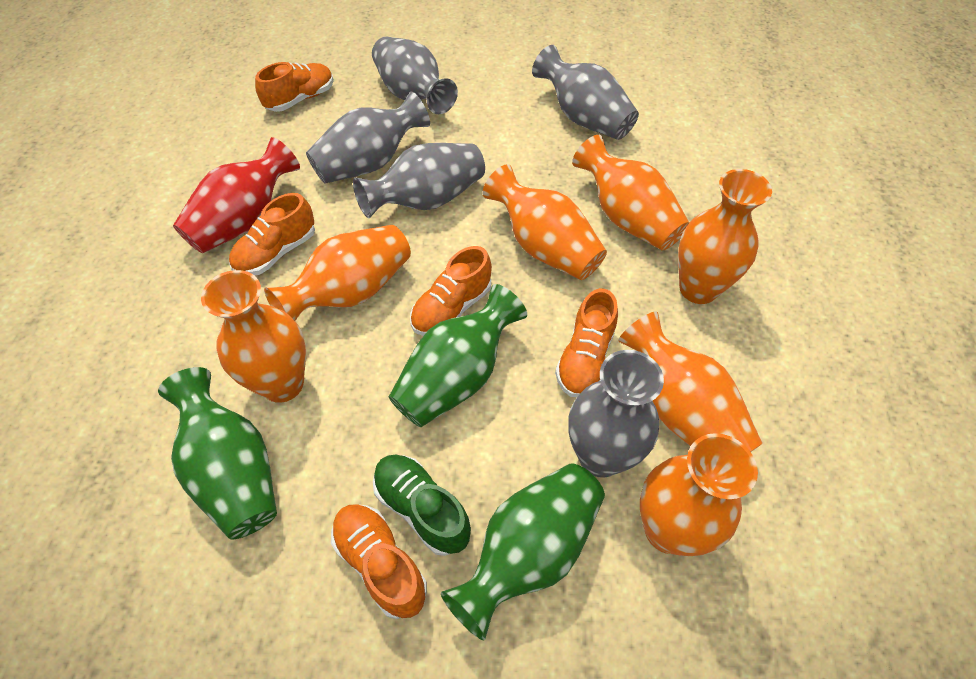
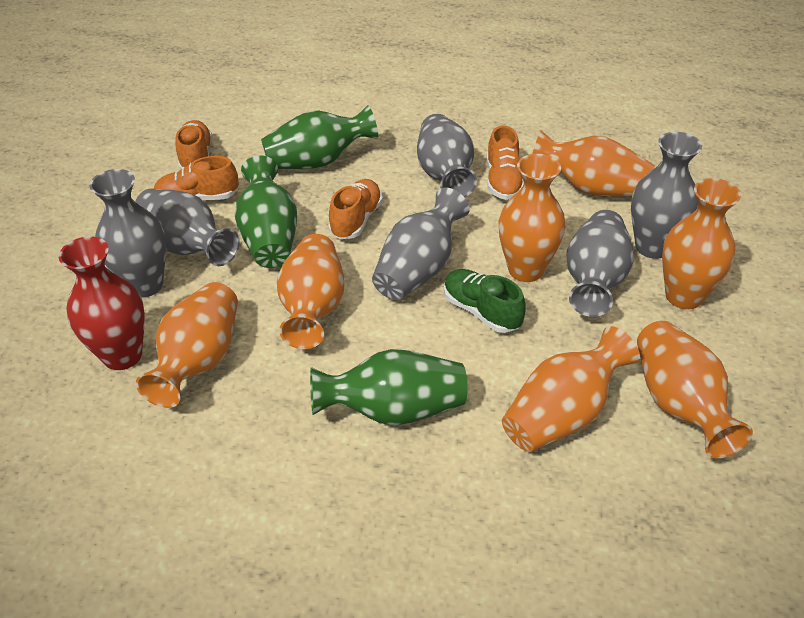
grey vase: 5 -> 6
orange shoe: 5 -> 4

